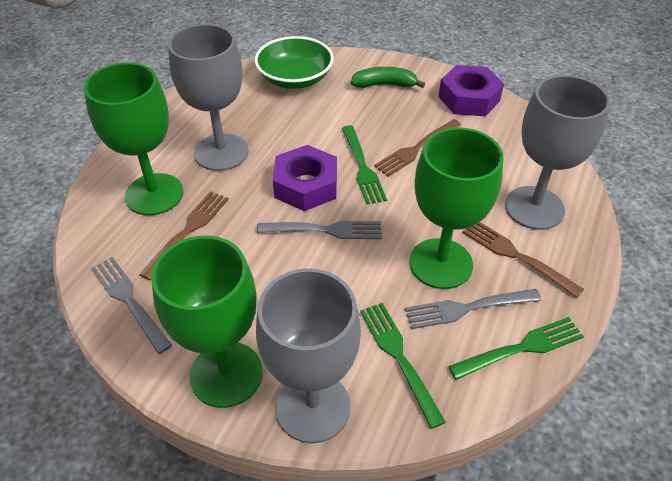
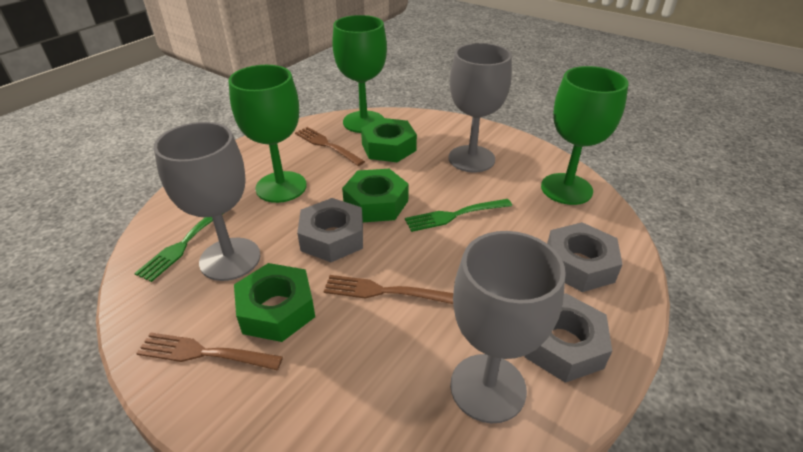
green banana: 1 -> 0
green bowl: 1 -> 0
green fork: 3 -> 2
green nut: 0 -> 3
grey fork: 3 -> 0
grey nut: 0 -> 3
purple nut: 2 -> 0

